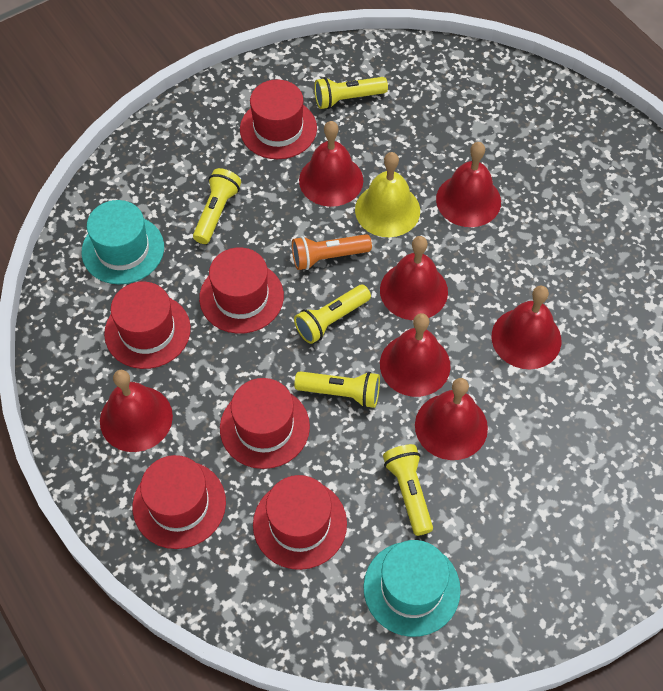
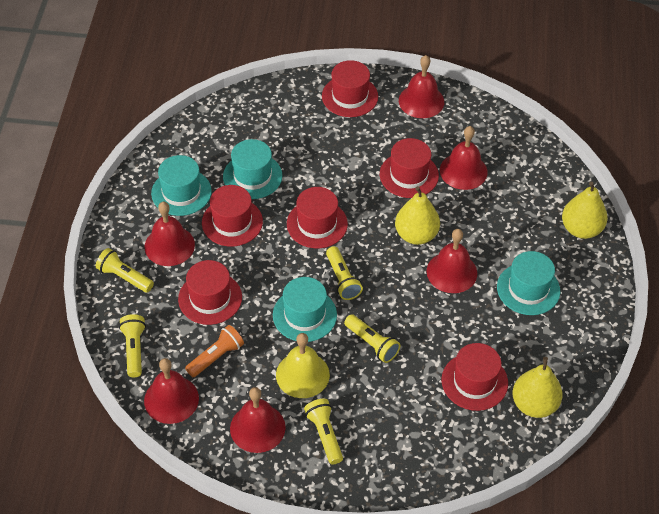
red bell: 7 -> 6
turquoise hat: 2 -> 4
yellow pear: 0 -> 3

